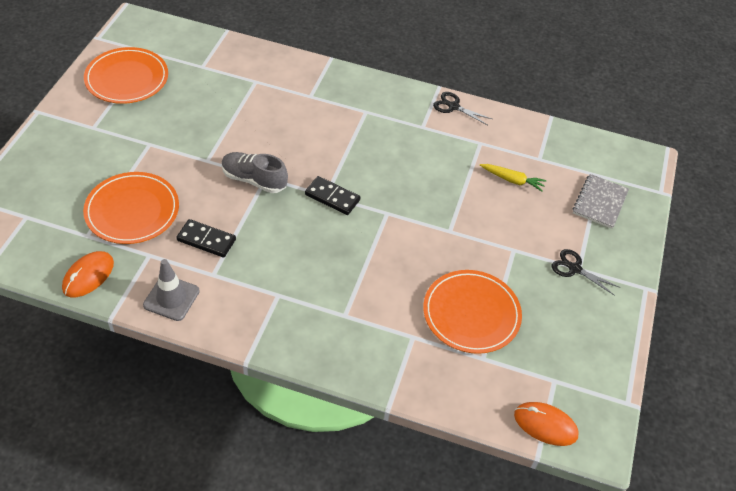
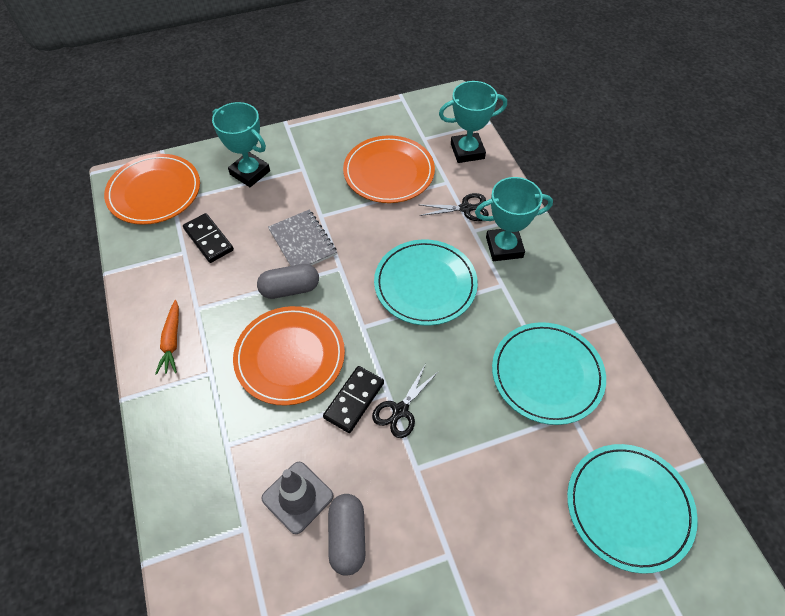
grey capsule: 0 -> 2
grey shoe: 1 -> 0
orange carrot: 0 -> 1
orange mouse: 2 -> 0
turquoise plate: 0 -> 3
turquoise trophy: 0 -> 3
yellow carrot: 1 -> 0

